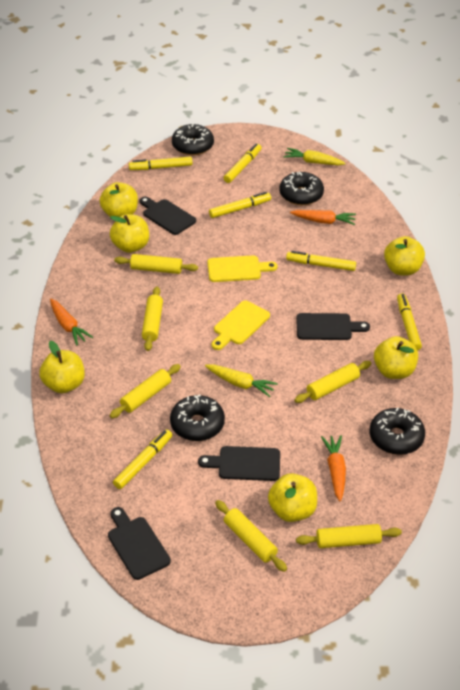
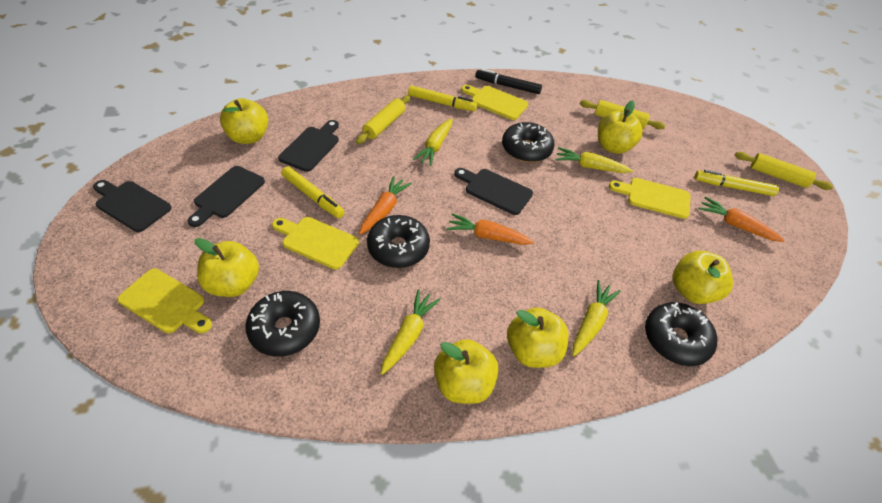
black marker: 0 -> 1
yellow carrot: 2 -> 4
yellow cutting board: 2 -> 4
yellow marker: 6 -> 3
yellow rolling pin: 6 -> 3

